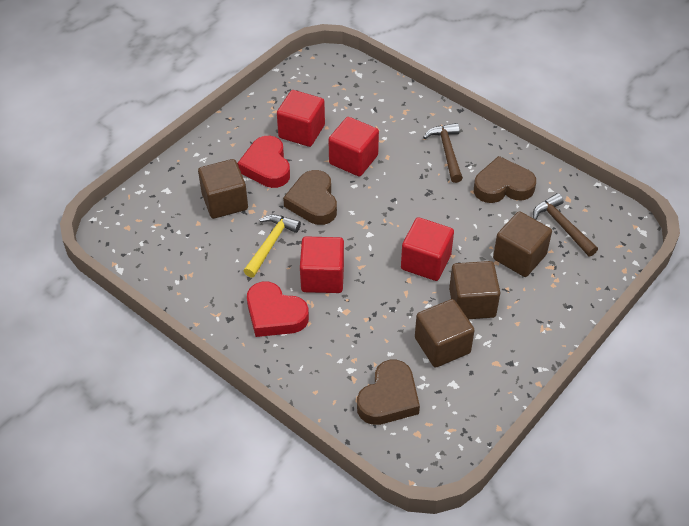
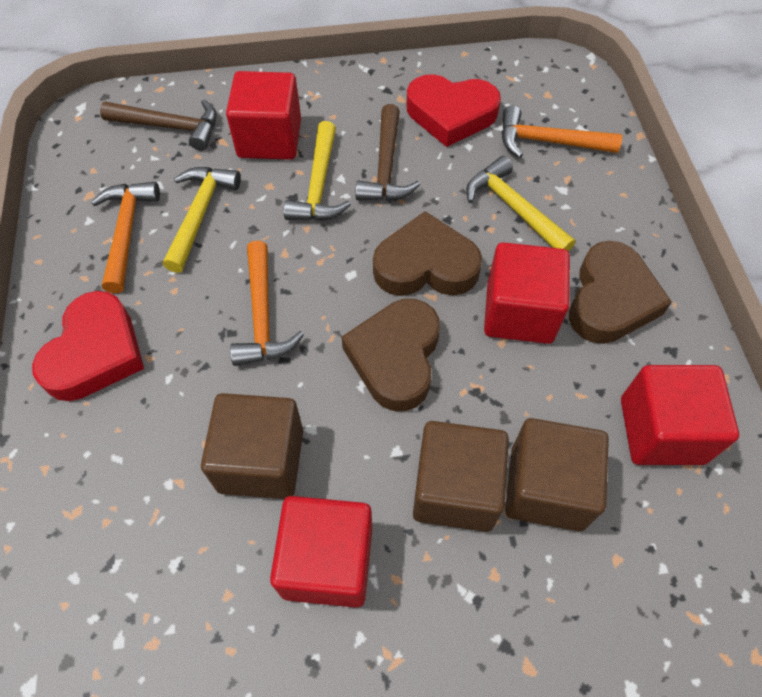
brown cube: 4 -> 3
orange hammer: 0 -> 3
yellow hammer: 1 -> 3

